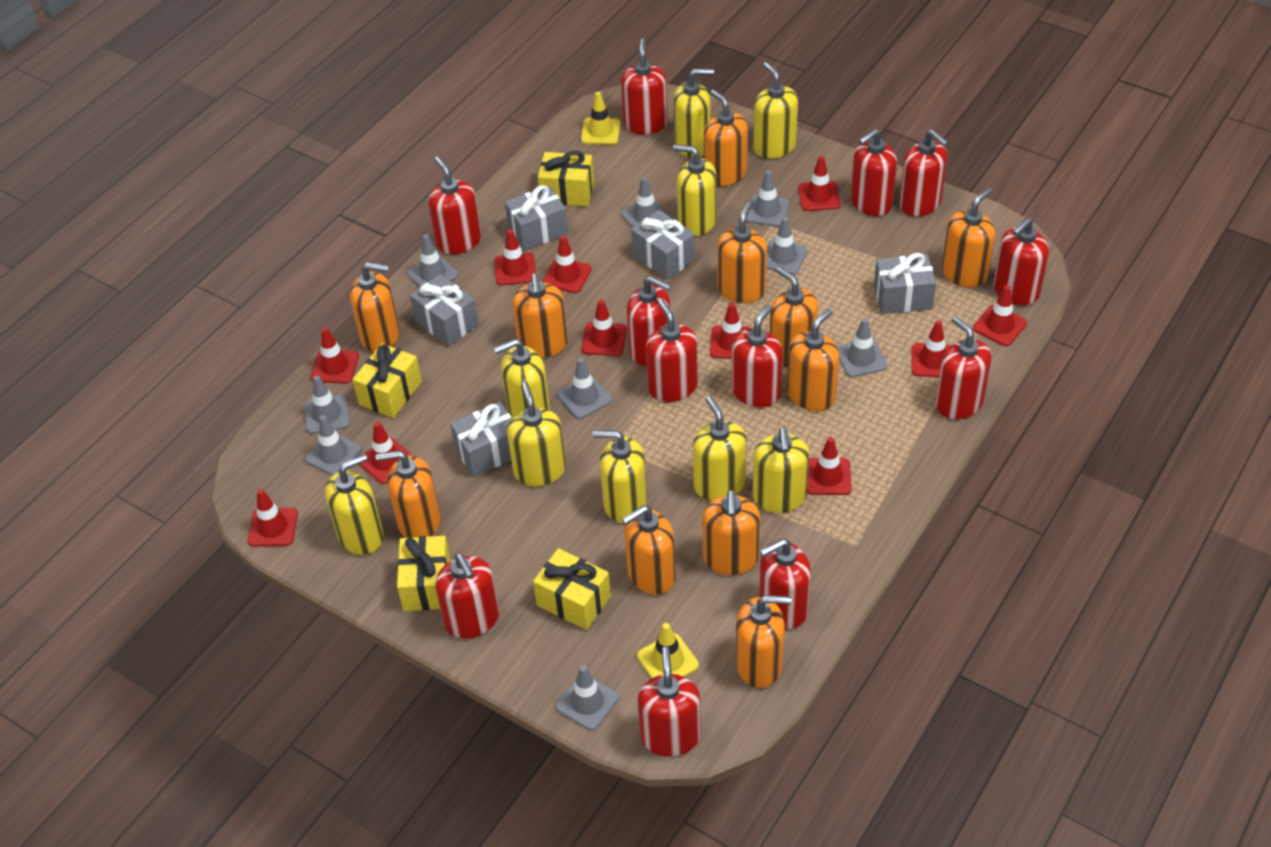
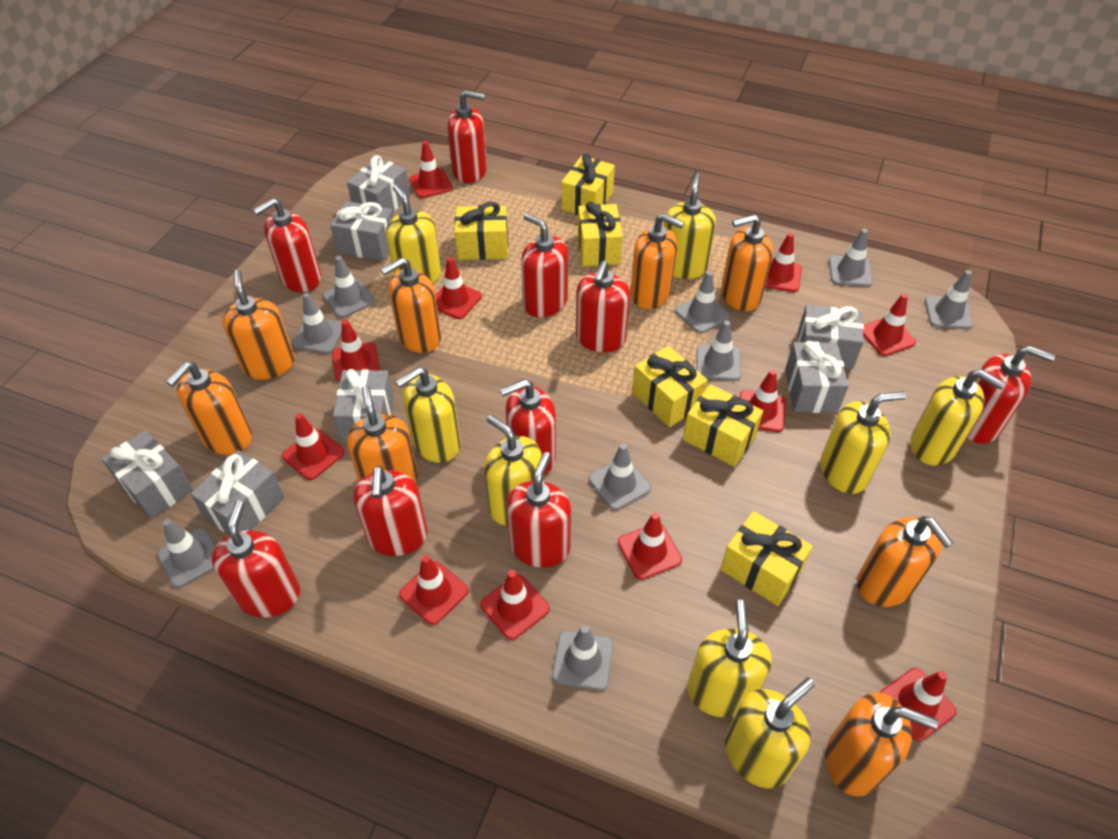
grey gift: 5 -> 7
orange soap dispenser: 11 -> 8
red soap dispenser: 12 -> 9
yellow gift: 4 -> 6
yellow soap dispenser: 9 -> 8
yellow traffic cone: 2 -> 0

